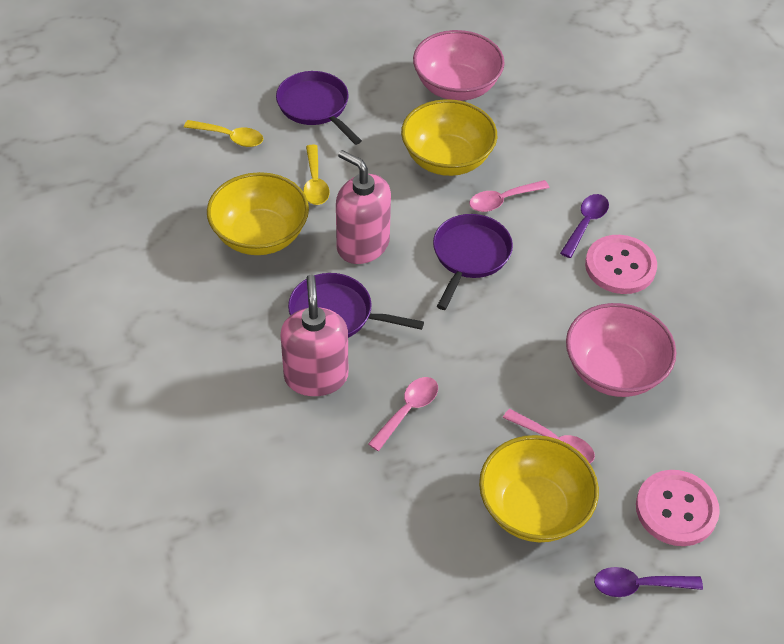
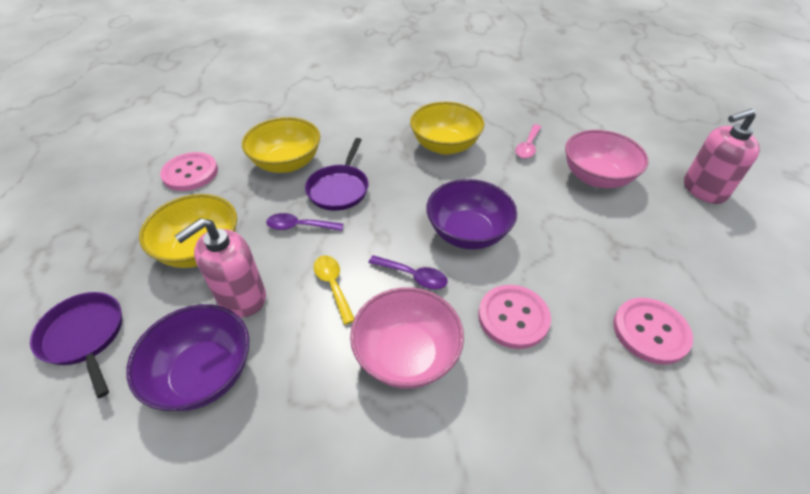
pink button: 2 -> 3
pink spoon: 3 -> 1
purple bowl: 0 -> 2
purple pan: 3 -> 2
yellow spoon: 2 -> 1

